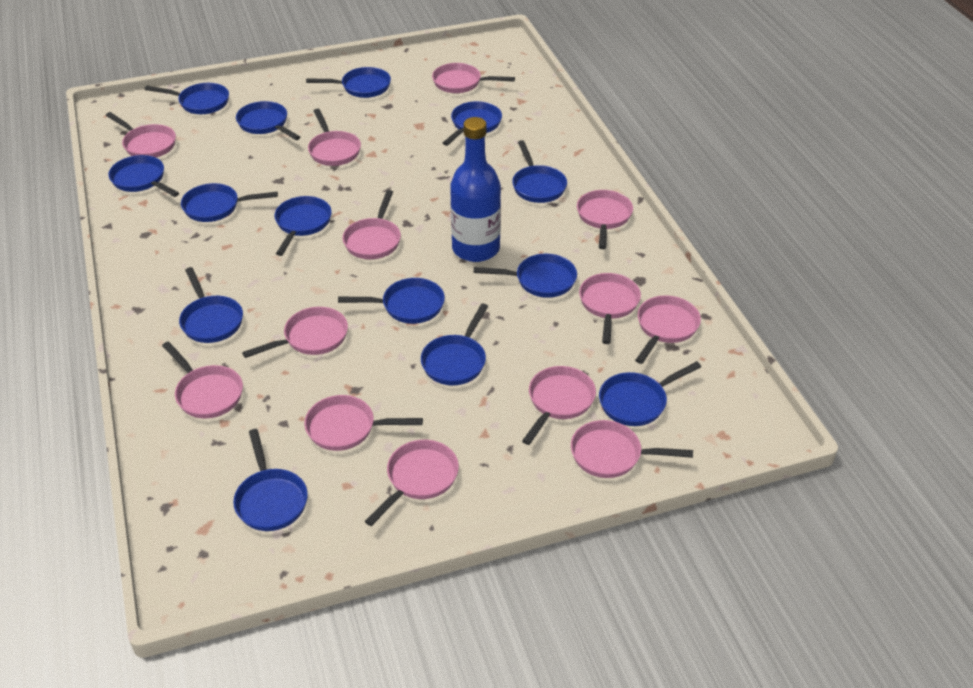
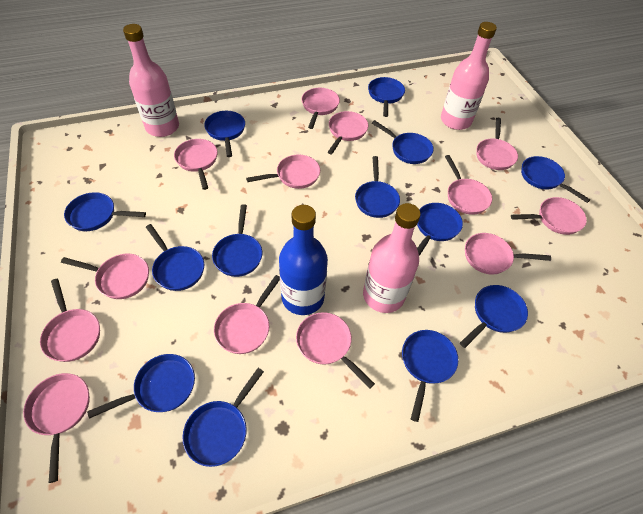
blue pan: 14 -> 13
pink bottle: 0 -> 3

